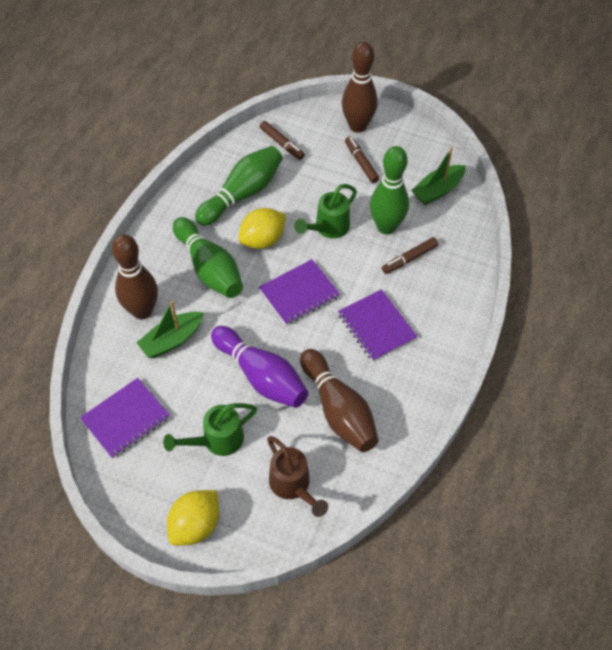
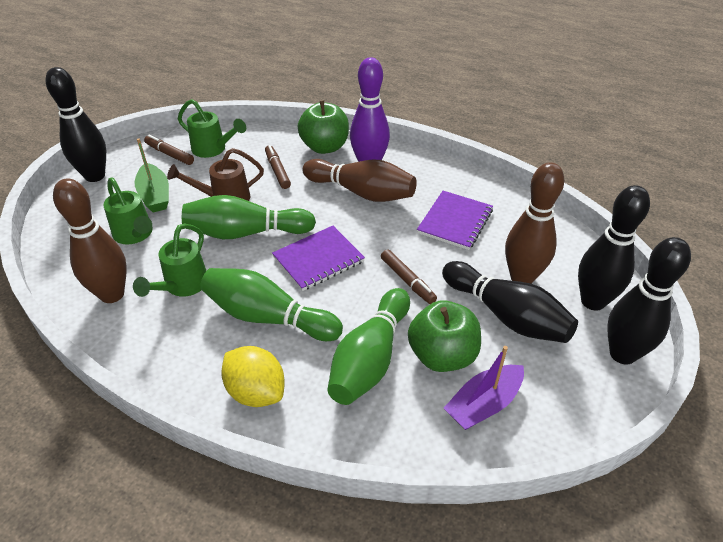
black bowling pin: 0 -> 4
green apple: 0 -> 2
green boat: 2 -> 1
green watering can: 2 -> 3
purple boat: 0 -> 1
purple notebook: 3 -> 2
yellow lemon: 2 -> 1

